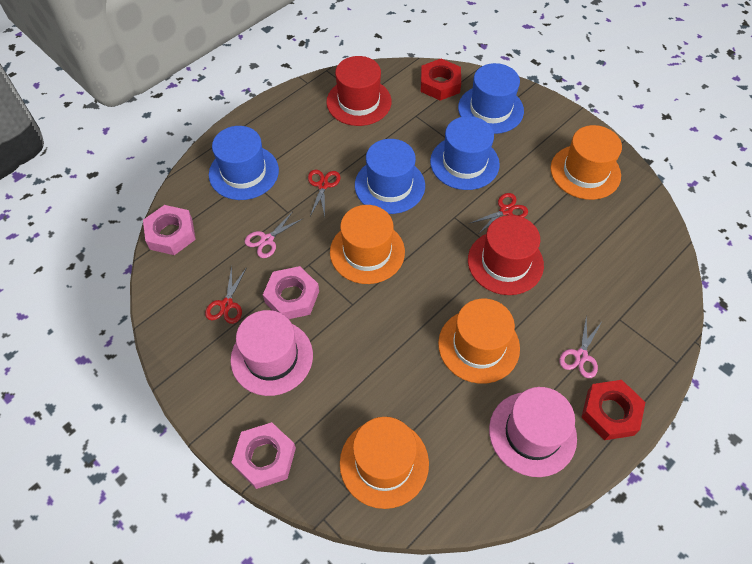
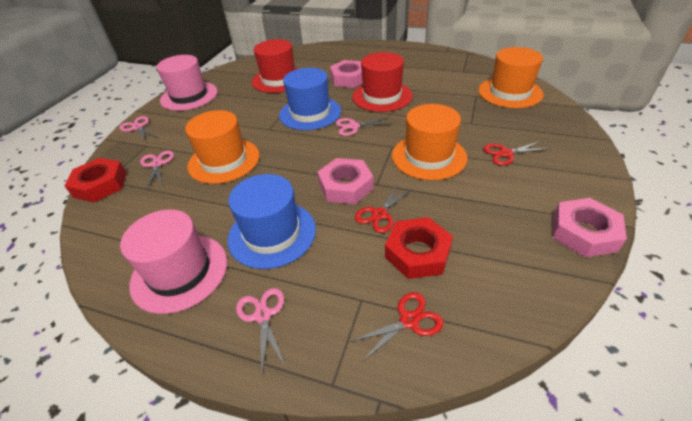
blue hat: 4 -> 2
orange hat: 4 -> 3
pink scissors: 2 -> 4

